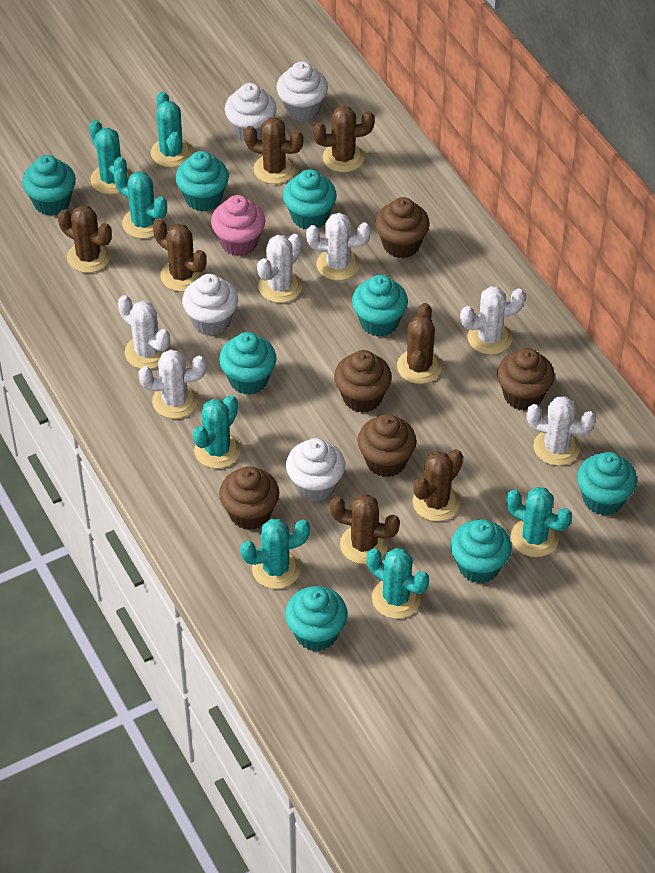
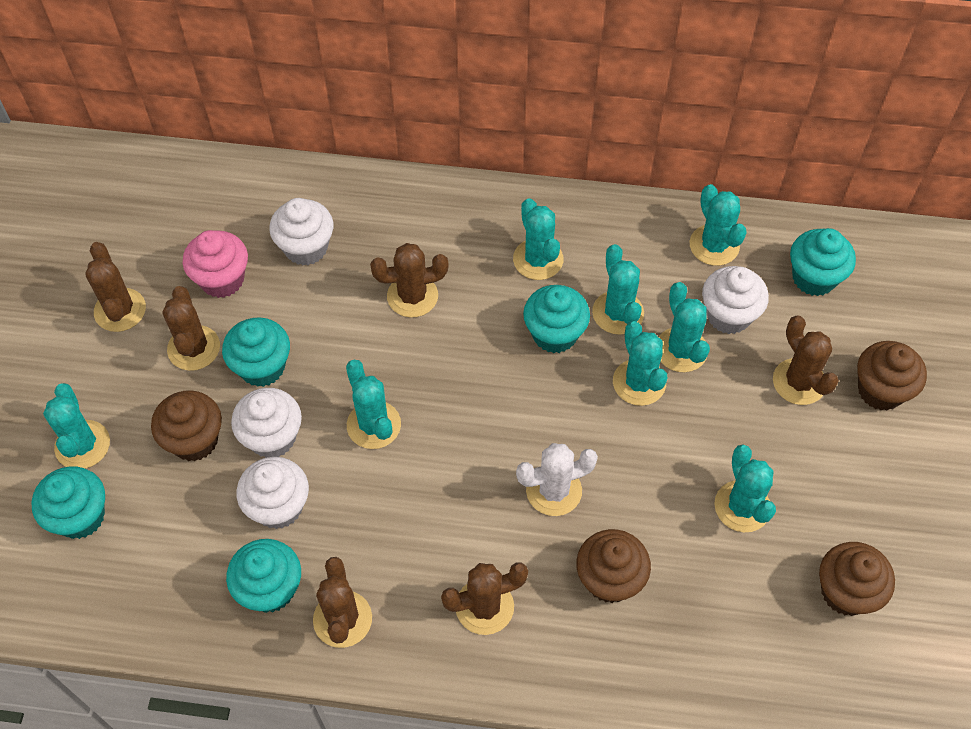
brown cactus: 7 -> 6
brown cupcake: 5 -> 4
turquoise cactus: 7 -> 8
turquoise cupcake: 8 -> 5
white cactus: 6 -> 1

